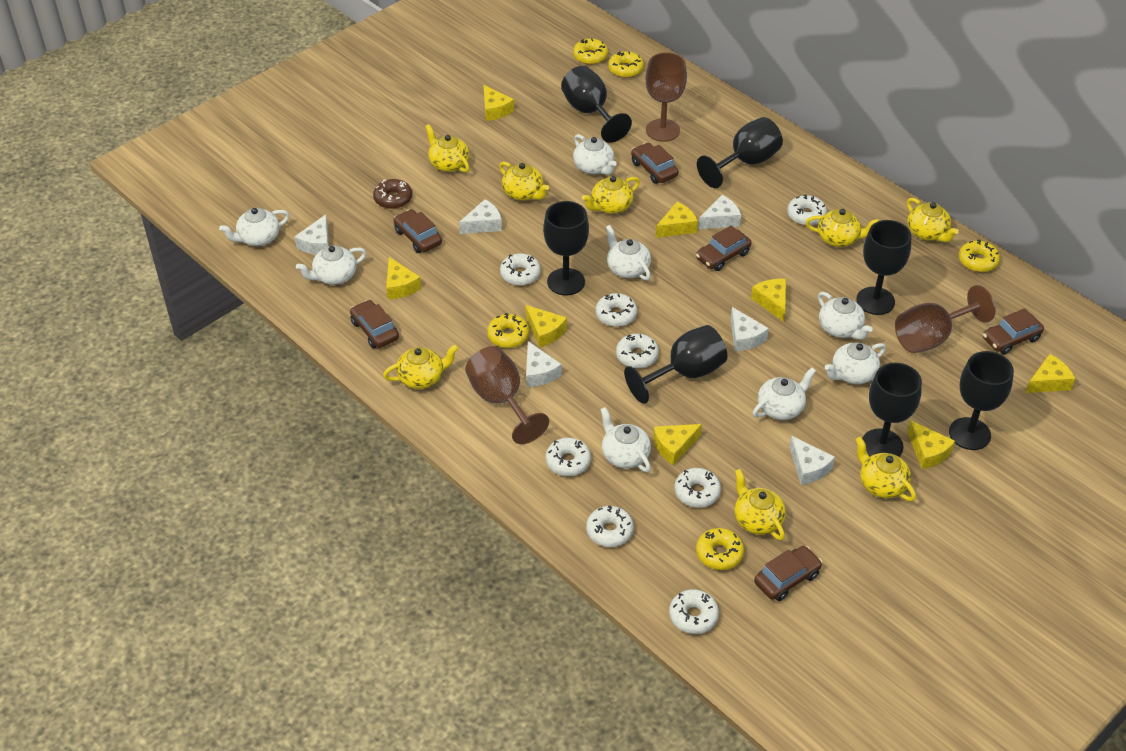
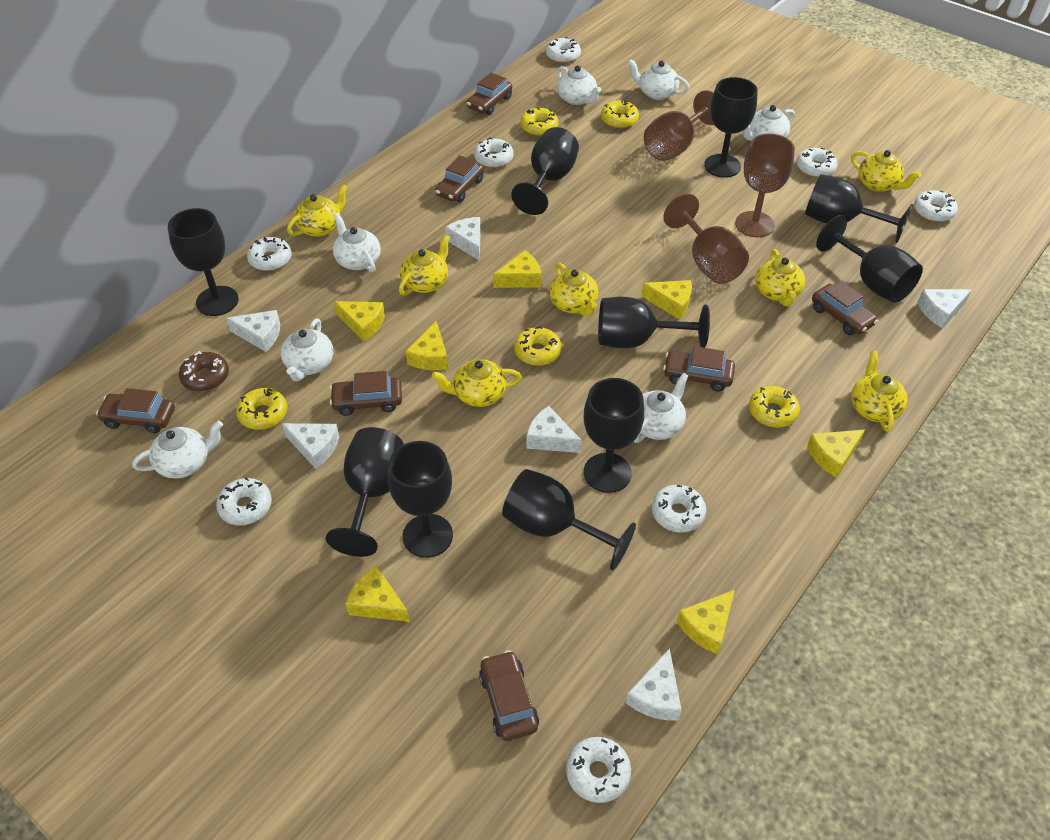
black goblet: 7 -> 10
brown car: 6 -> 7
white teapot: 8 -> 7
yellow cheese: 8 -> 7
yellow teapot: 8 -> 7

